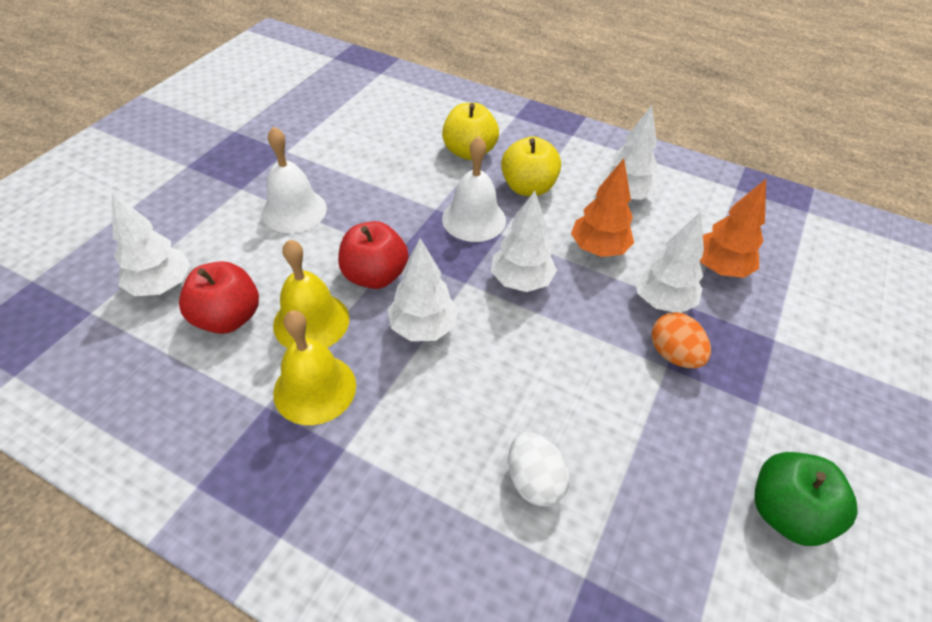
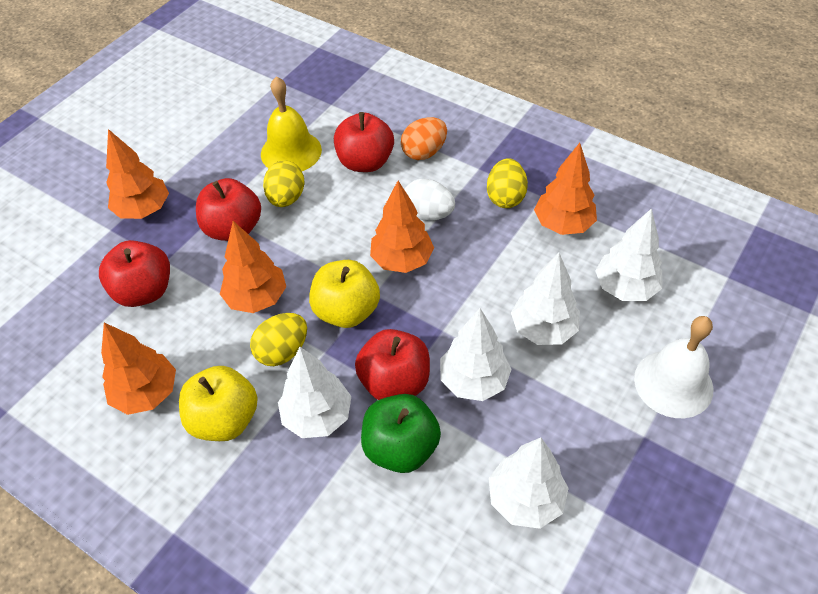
orange tree: 2 -> 5
red apple: 2 -> 4
white bell: 2 -> 1
yellow bell: 2 -> 1
yellow egg: 0 -> 3

